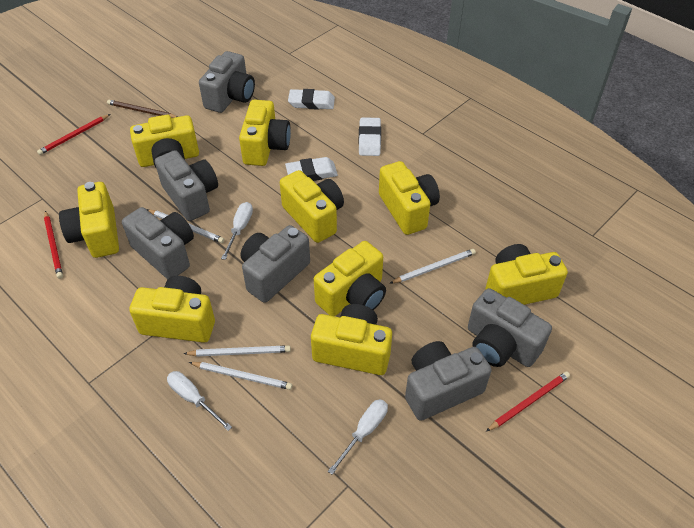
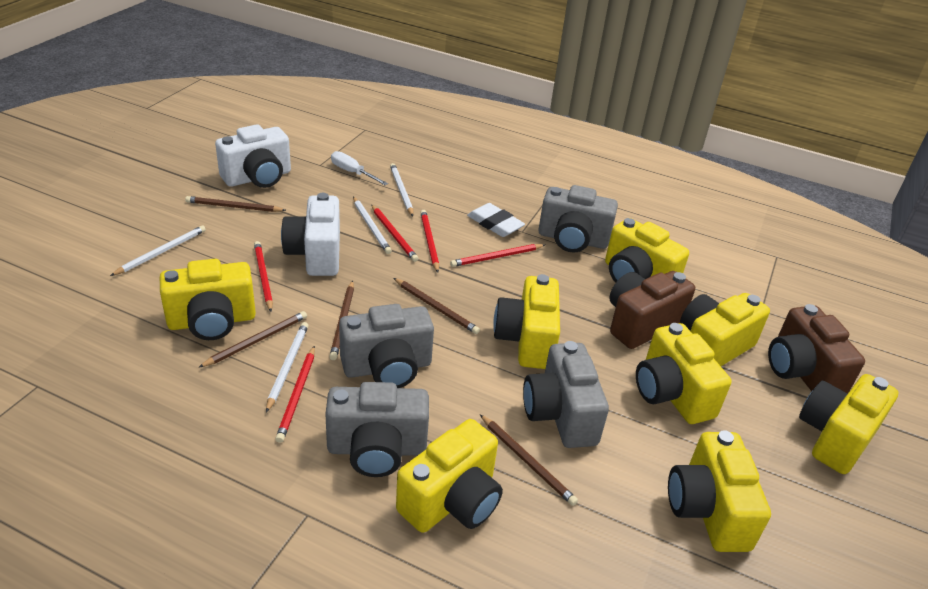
brown camera: 0 -> 2
brown pencil: 1 -> 5
grey camera: 6 -> 4
red pencil: 3 -> 5
white camera: 0 -> 2
white eraser: 3 -> 1
white screwdriver: 3 -> 1
yellow camera: 9 -> 8

